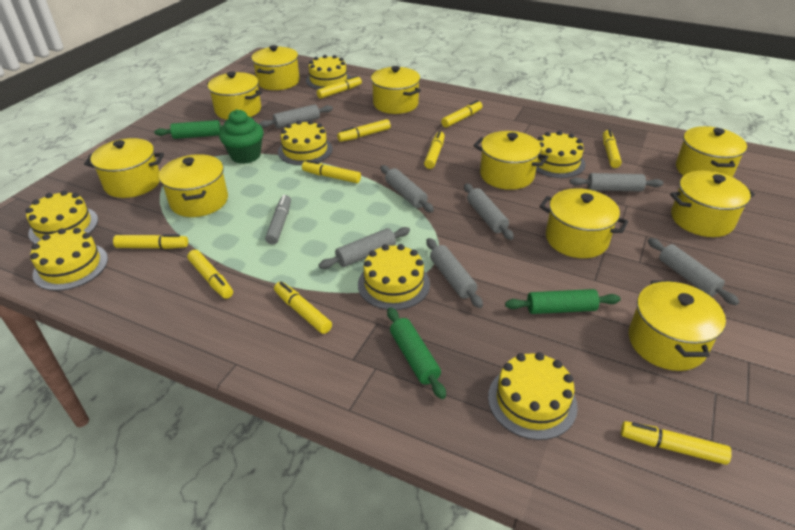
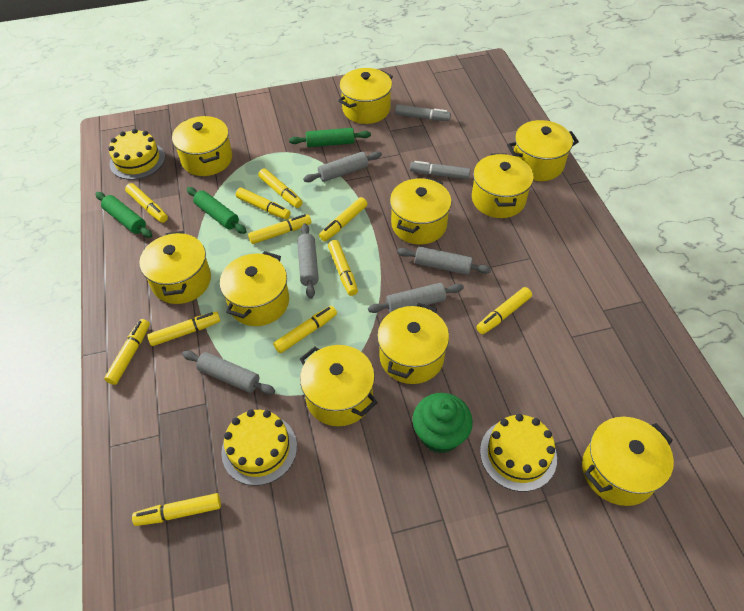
grey marker: 1 -> 2
grey rolling pin: 7 -> 5
yellow cake: 7 -> 3
yellow marker: 10 -> 11

